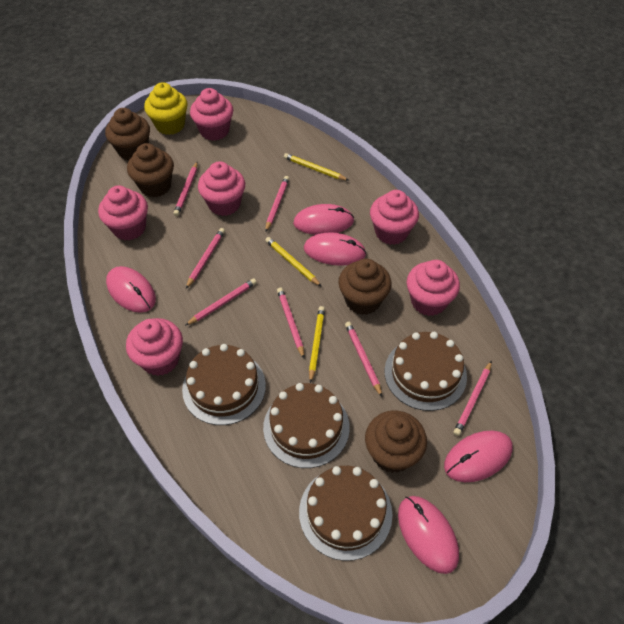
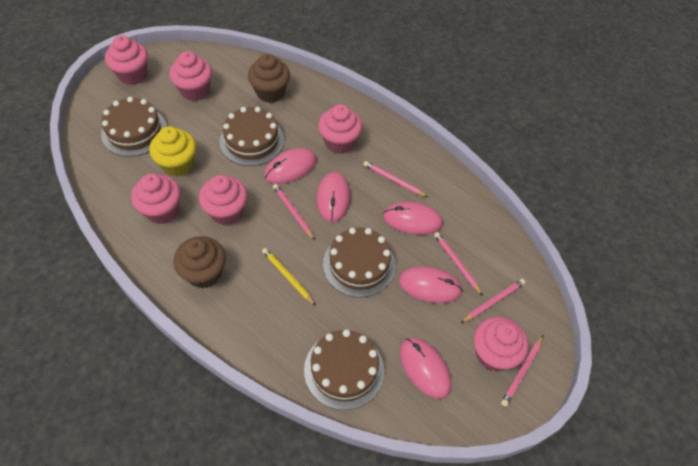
brown cupcake: 4 -> 2
pink pencil: 7 -> 5
yellow pencil: 3 -> 1

